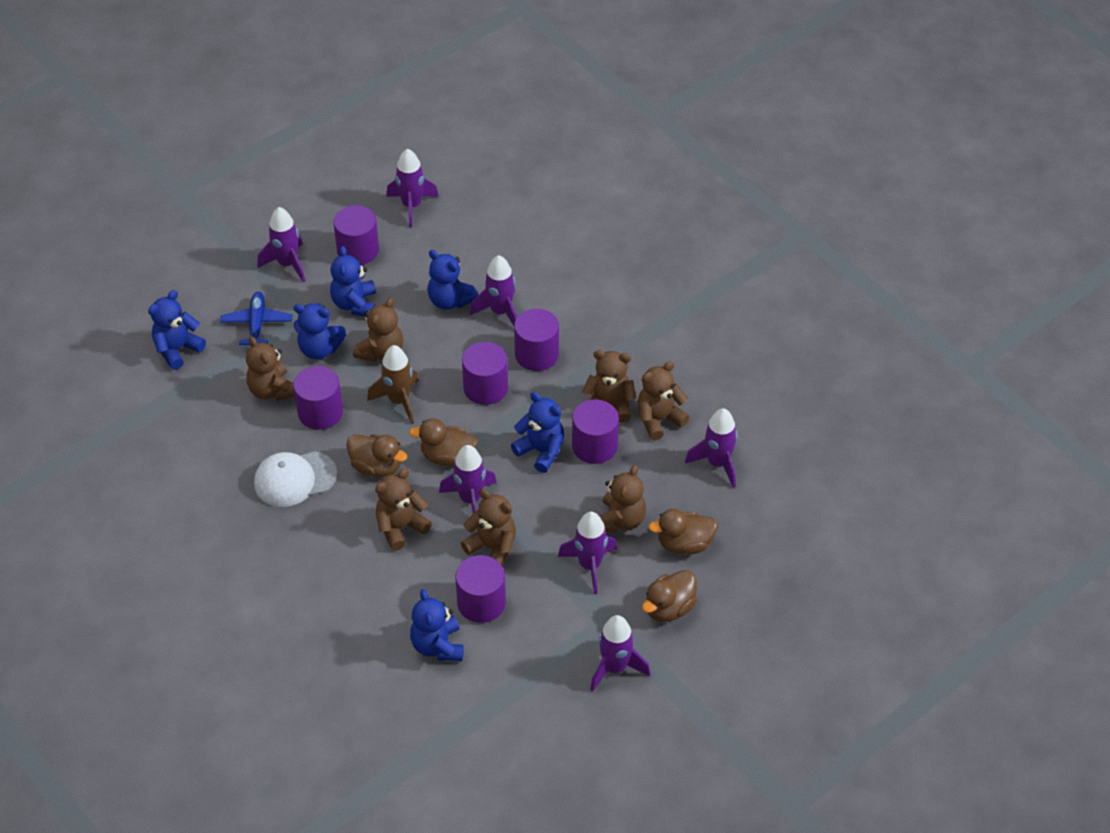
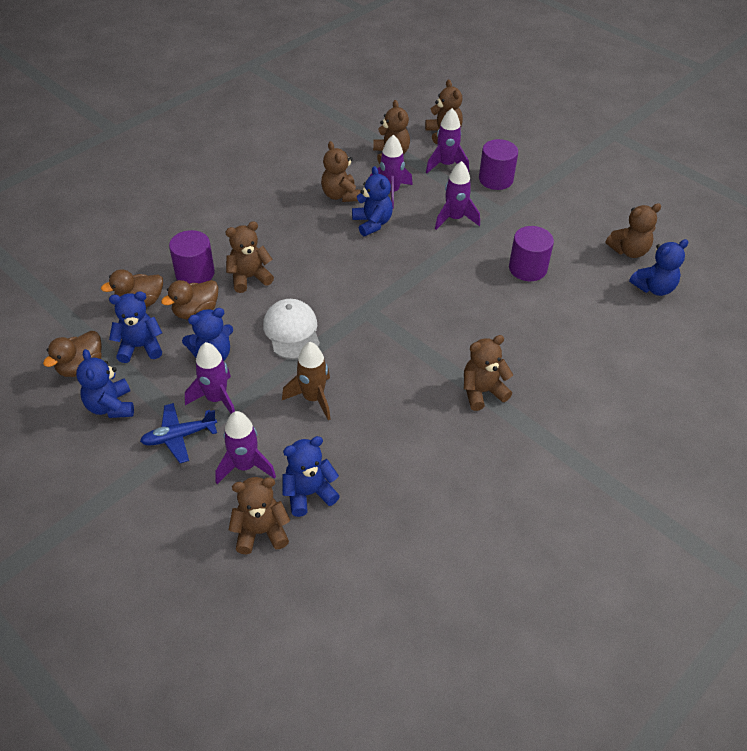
brown duck: 4 -> 3
purple cylinder: 6 -> 3
purple rocket: 7 -> 5

